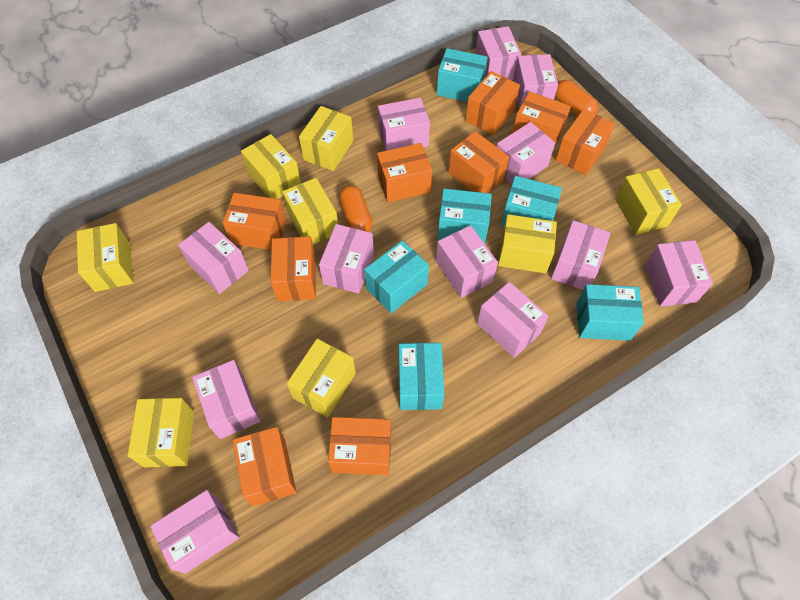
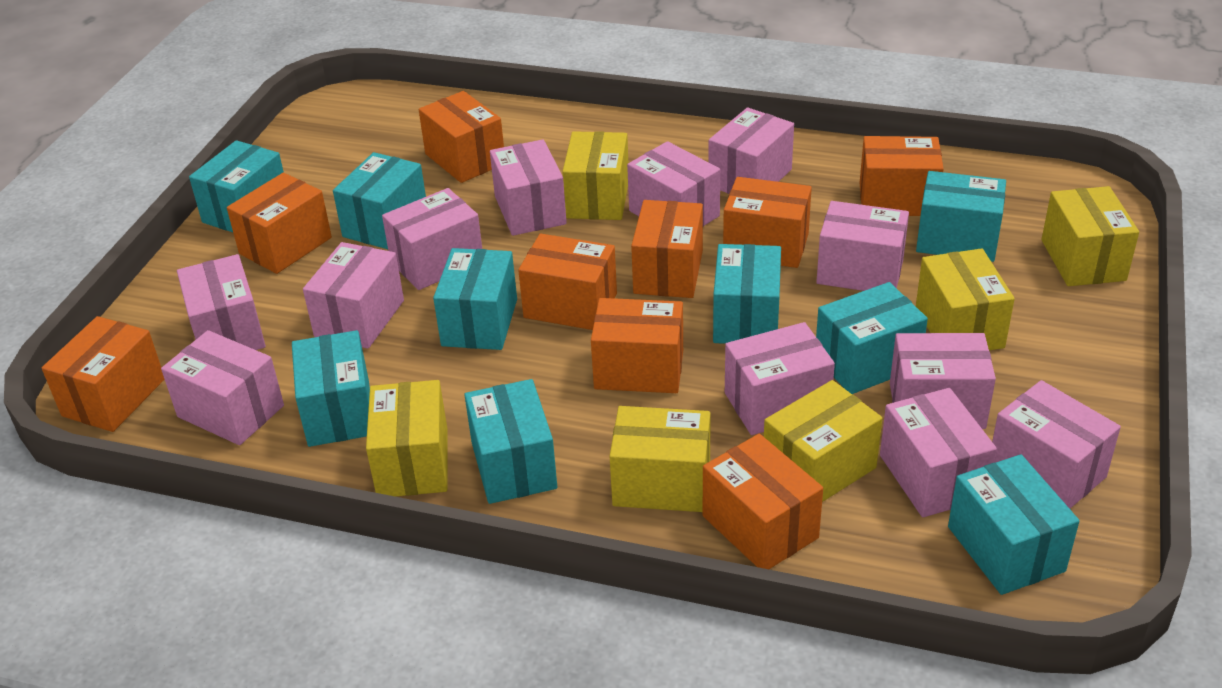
orange capsule: 2 -> 0
turquoise box: 6 -> 9
yellow box: 8 -> 6

